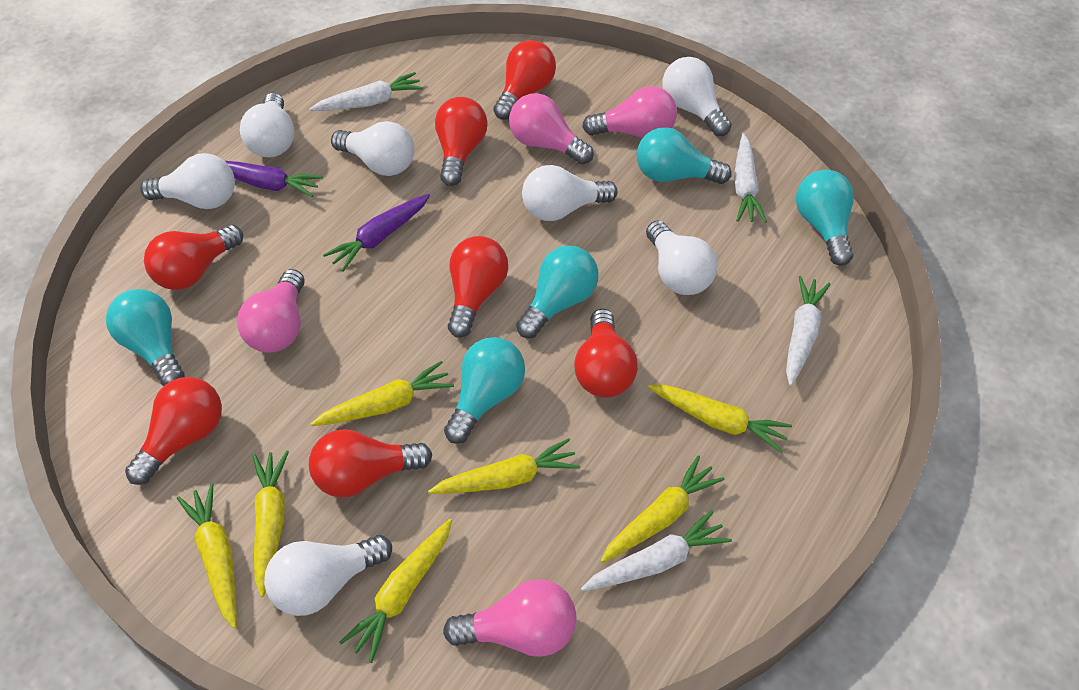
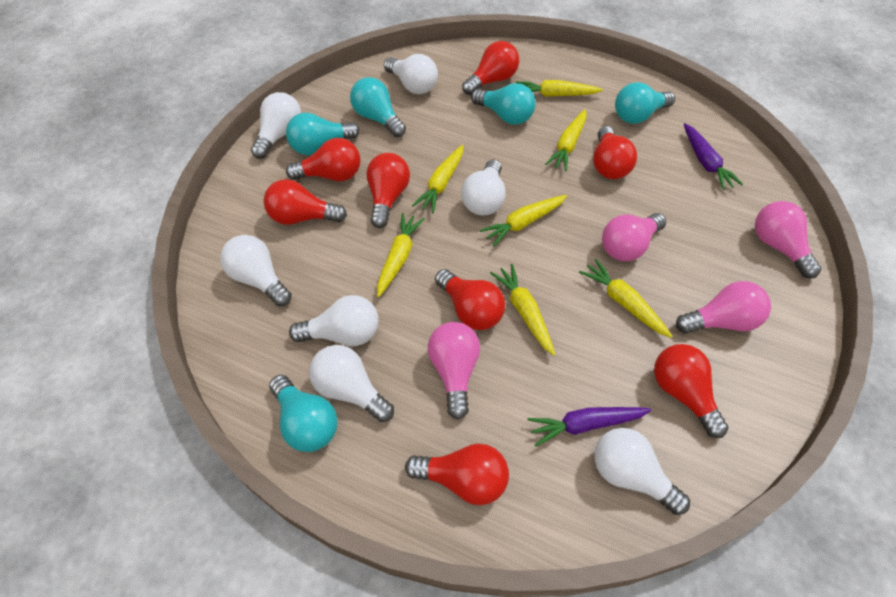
red light bulb: 7 -> 8
white carrot: 4 -> 0

